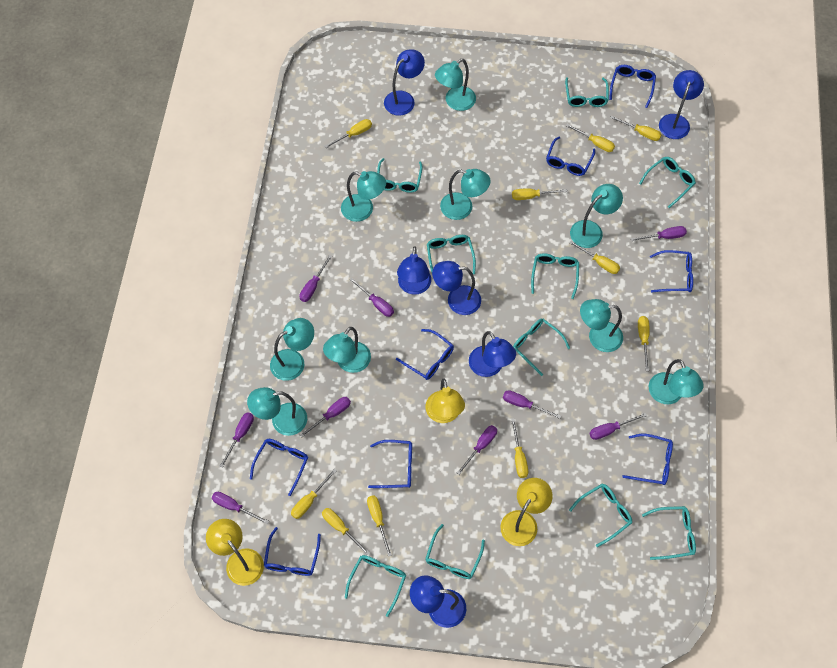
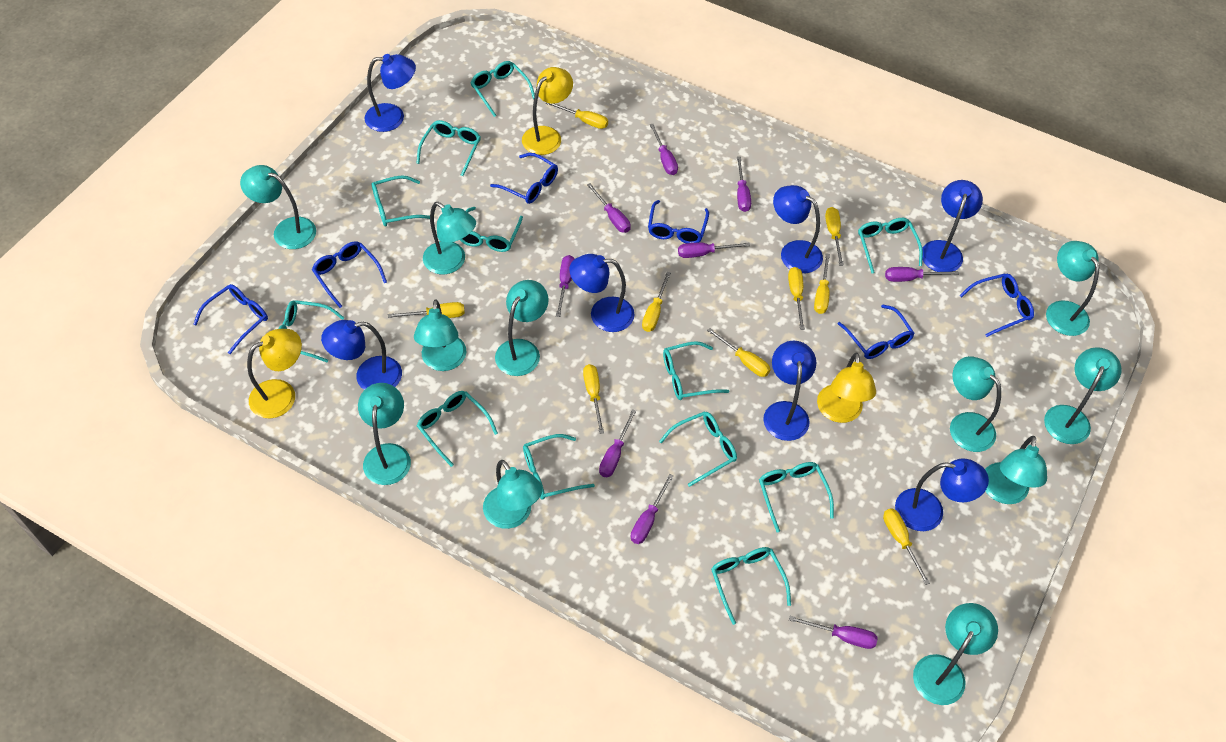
blue glasses: 8 -> 6
blue lamp: 6 -> 7
turquoise glasses: 10 -> 12
turquoise lamp: 9 -> 11
yellow screwdriver: 10 -> 9

